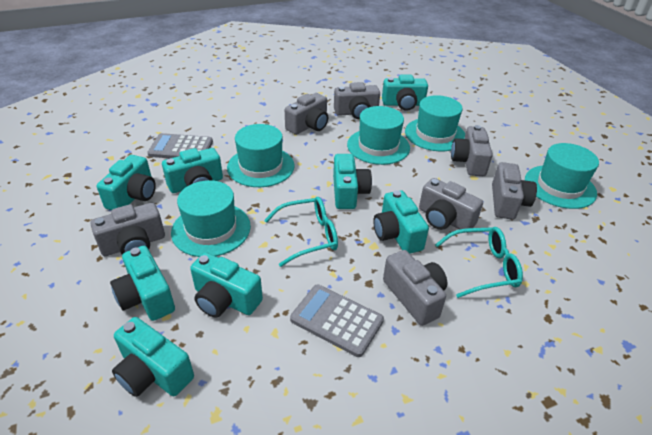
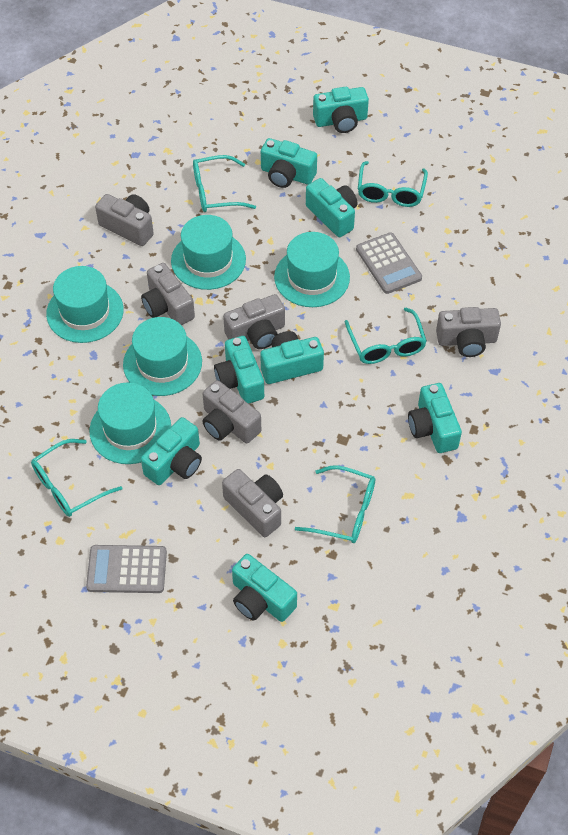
grey camera: 7 -> 6
turquoise glasses: 2 -> 5

